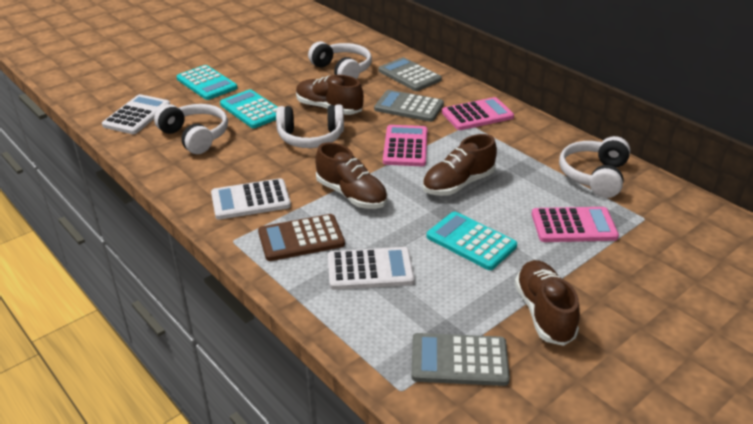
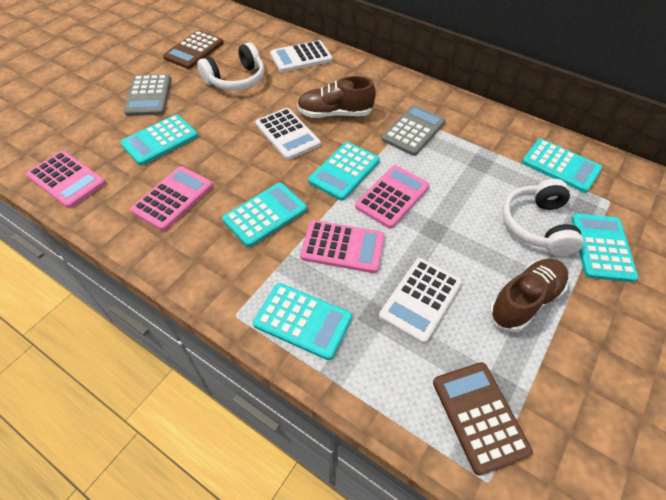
brown calculator: 1 -> 2
brown shoe: 4 -> 2
grey calculator: 3 -> 2
pink calculator: 3 -> 4
turquoise calculator: 3 -> 6
white headphones: 4 -> 2

